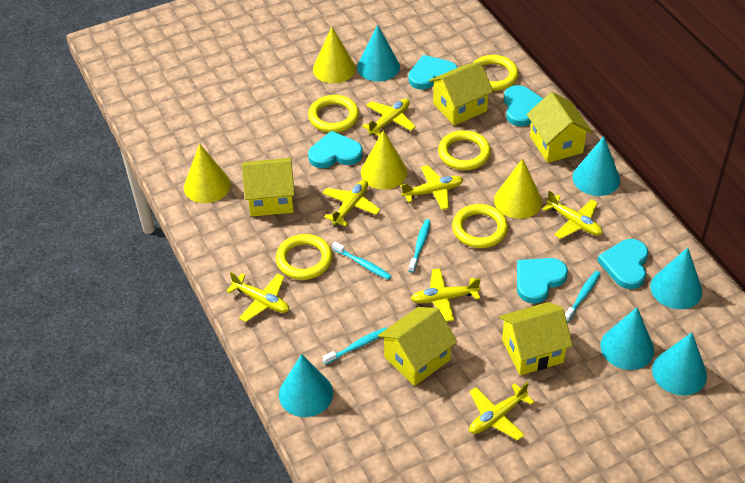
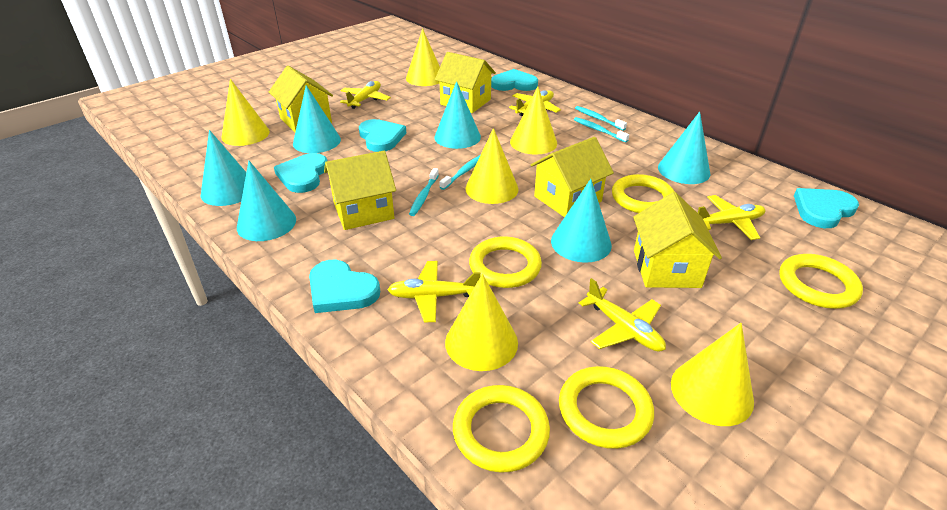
yellow cone: 4 -> 6
yellow plane: 7 -> 5

